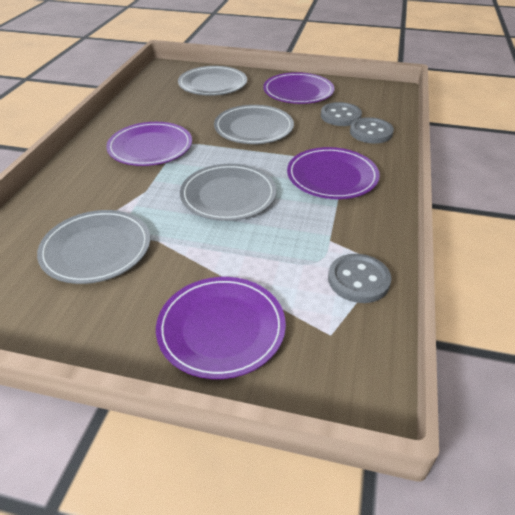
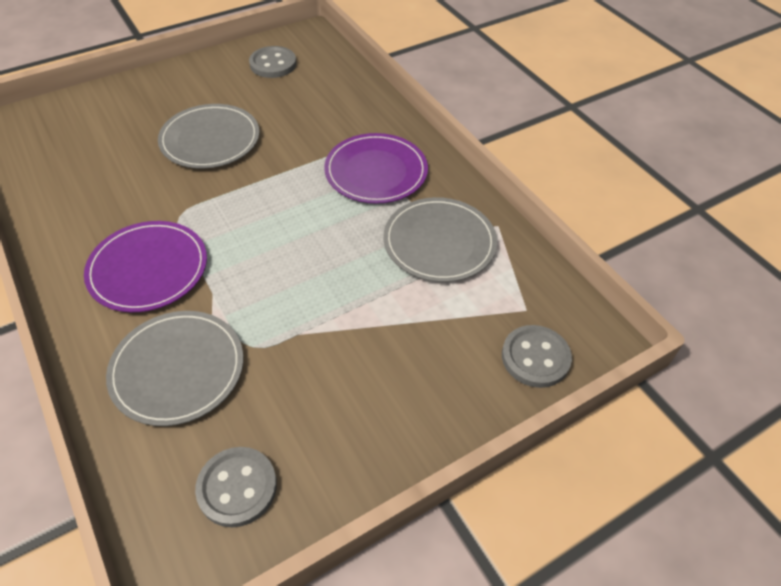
grey plate: 4 -> 3
purple plate: 4 -> 2

